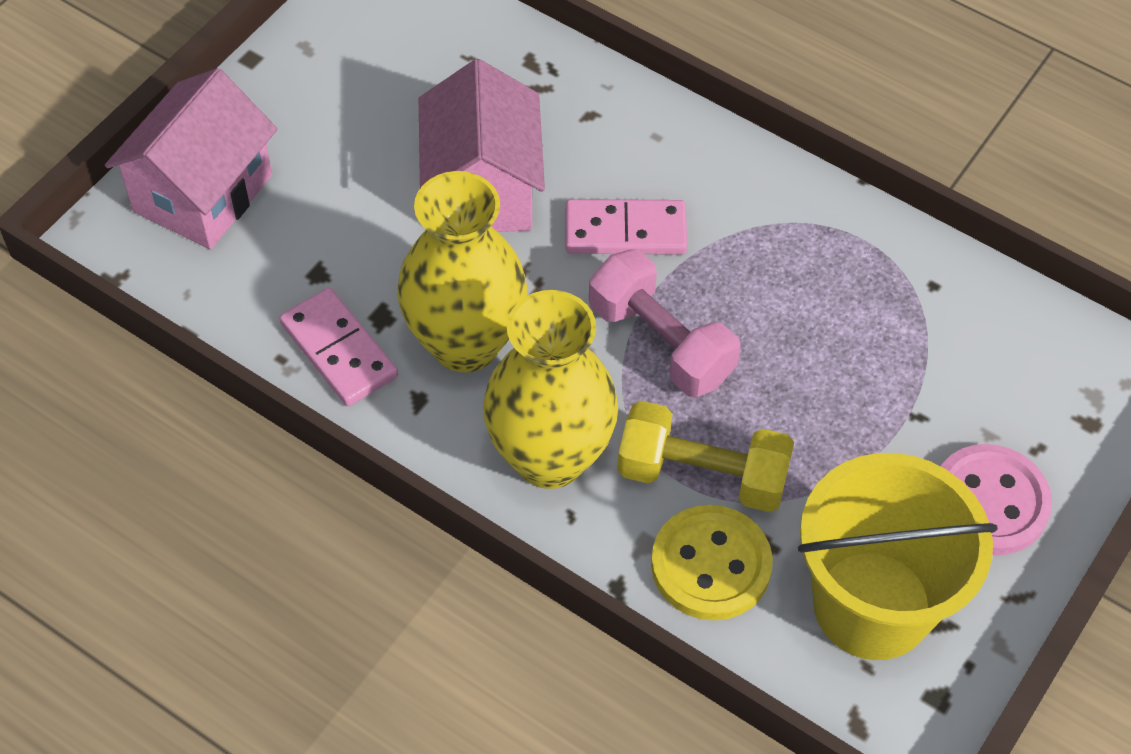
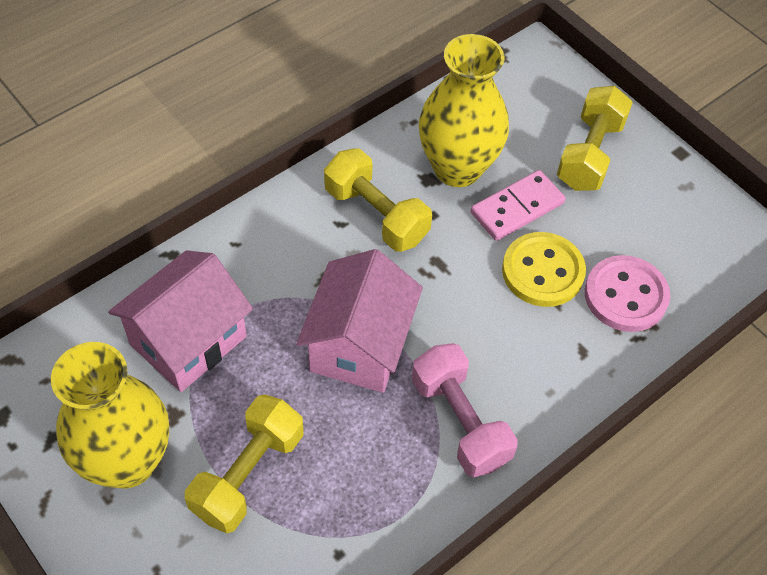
pink domino: 2 -> 1
yellow bucket: 1 -> 0
yellow dumbbell: 1 -> 3

